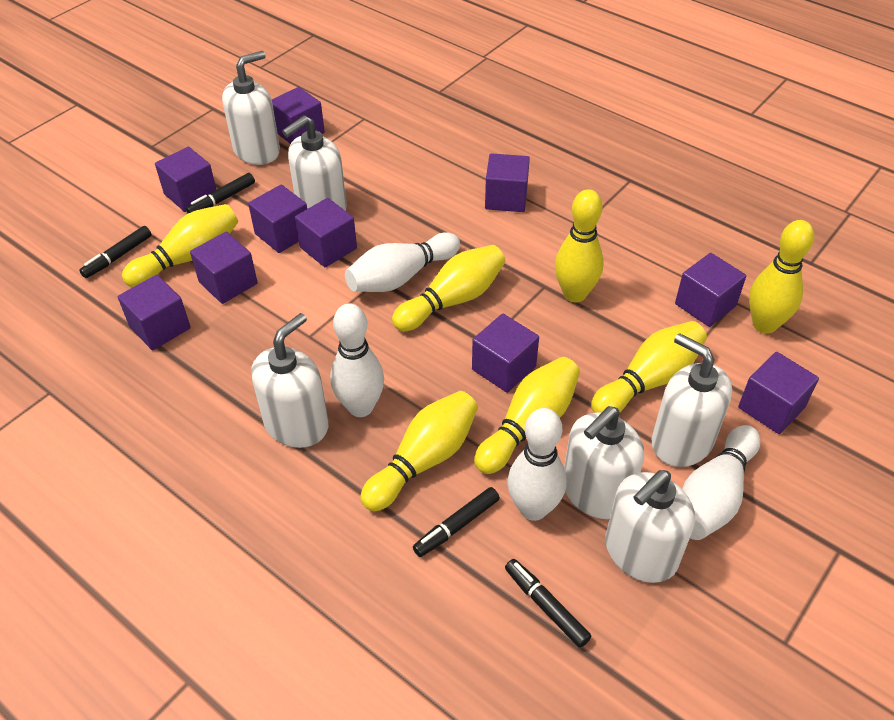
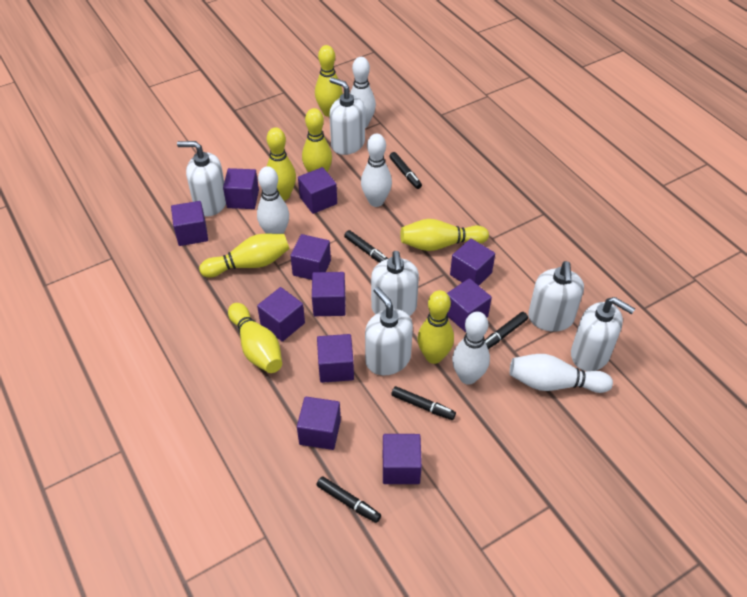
black marker: 4 -> 5
purple cube: 10 -> 11
white bowling pin: 4 -> 5

